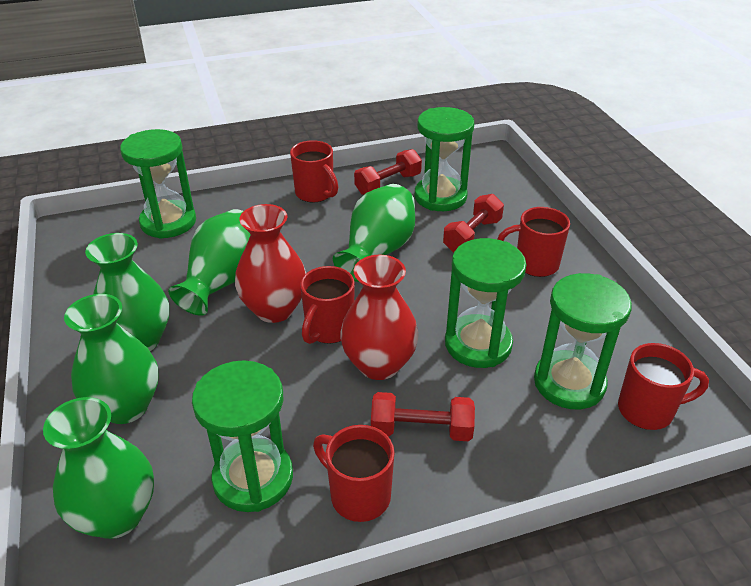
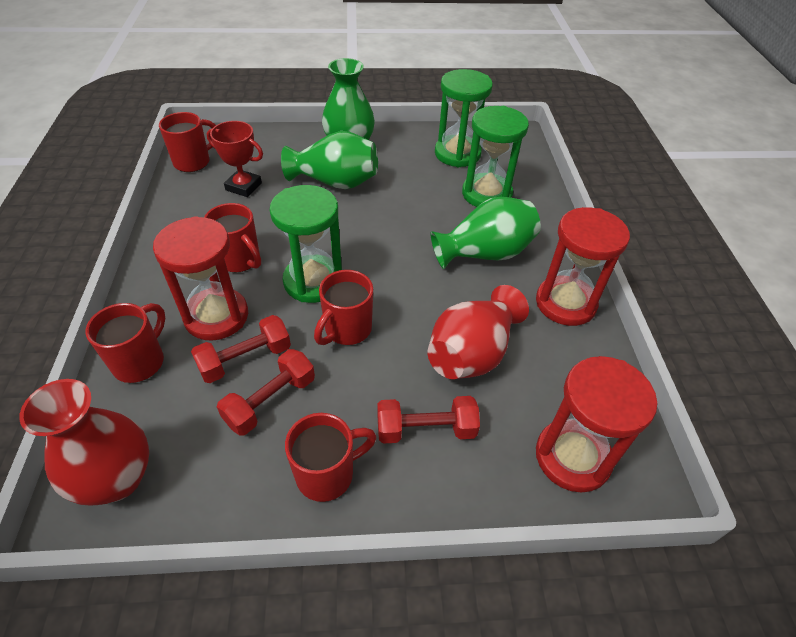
green hourglass: 5 -> 3
green vase: 5 -> 3
red hourglass: 0 -> 3
red trophy: 0 -> 1

